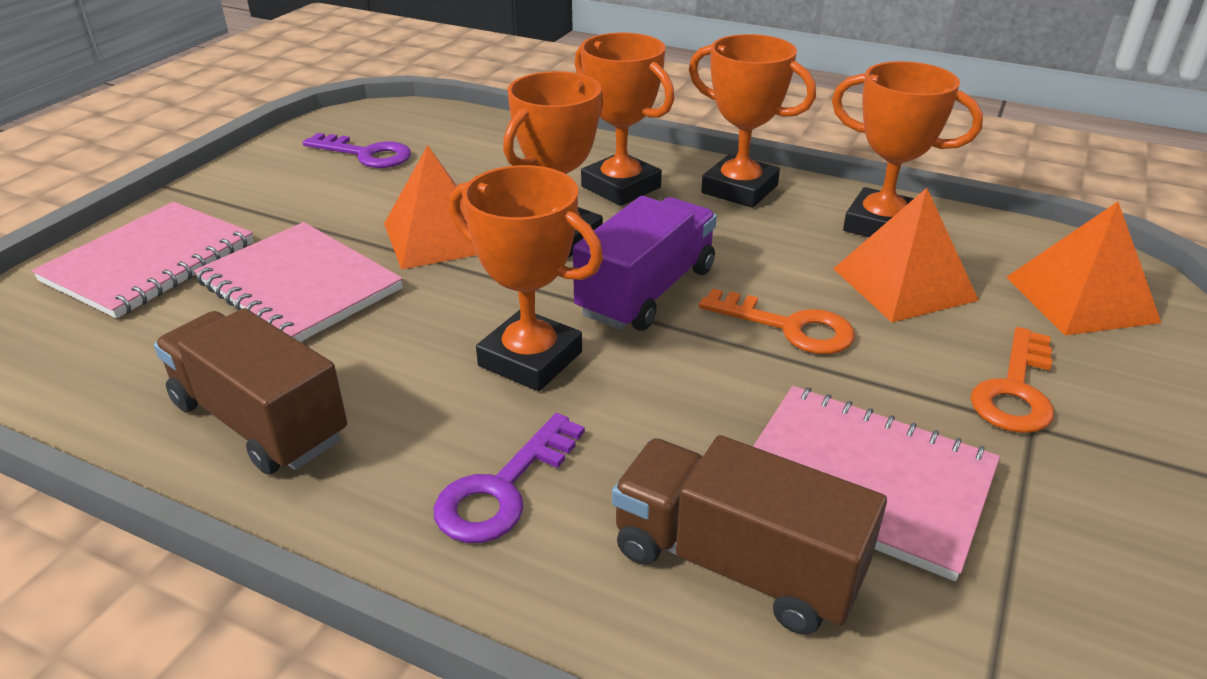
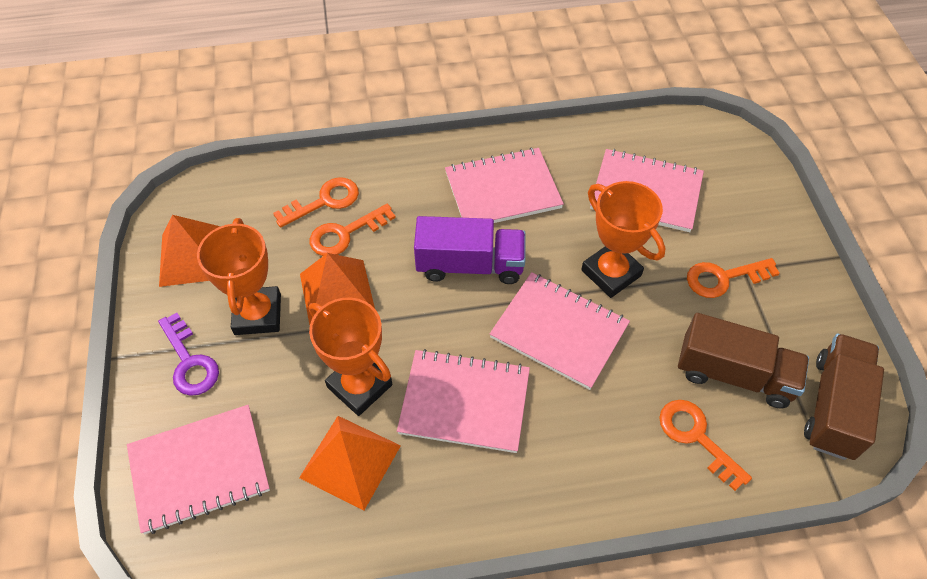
orange key: 2 -> 4
orange trophy: 5 -> 3
pink notebook: 3 -> 5
purple key: 2 -> 1

